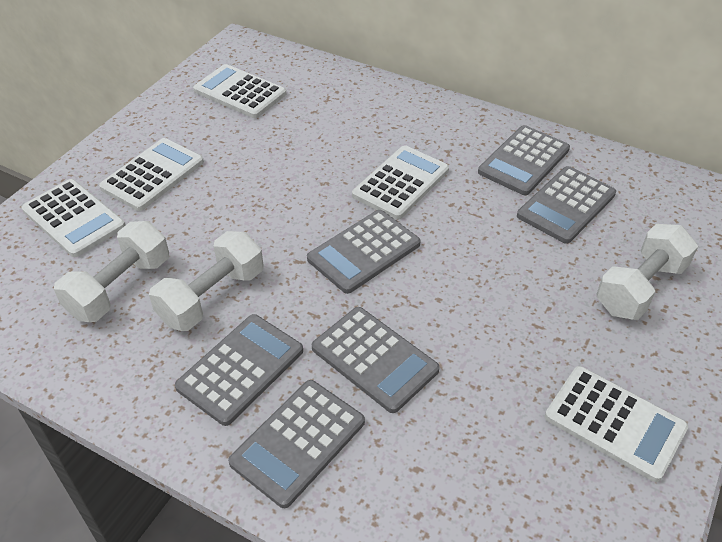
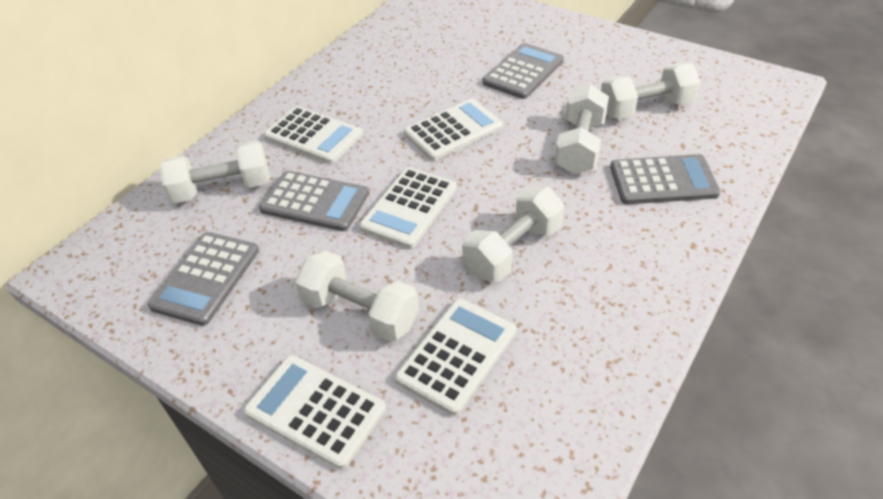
grey calculator: 6 -> 4
white dumbbell: 3 -> 5

